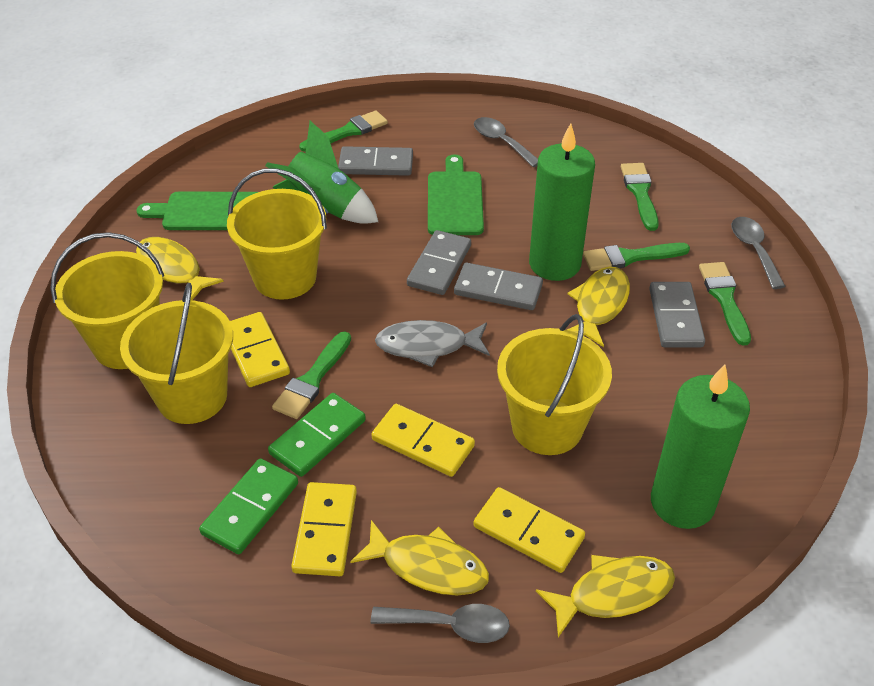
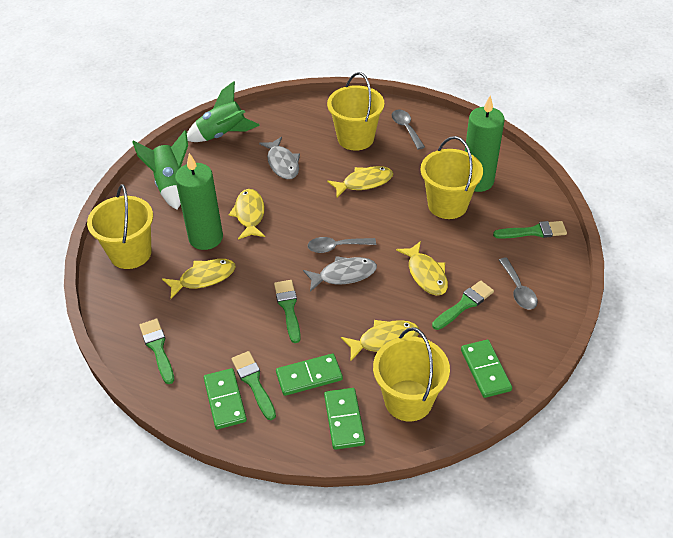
green cutting board: 2 -> 0
green domino: 2 -> 4
green rocket: 1 -> 2
grey domino: 4 -> 0
grey fish: 1 -> 2
yellow domino: 4 -> 0
yellow fish: 4 -> 5

